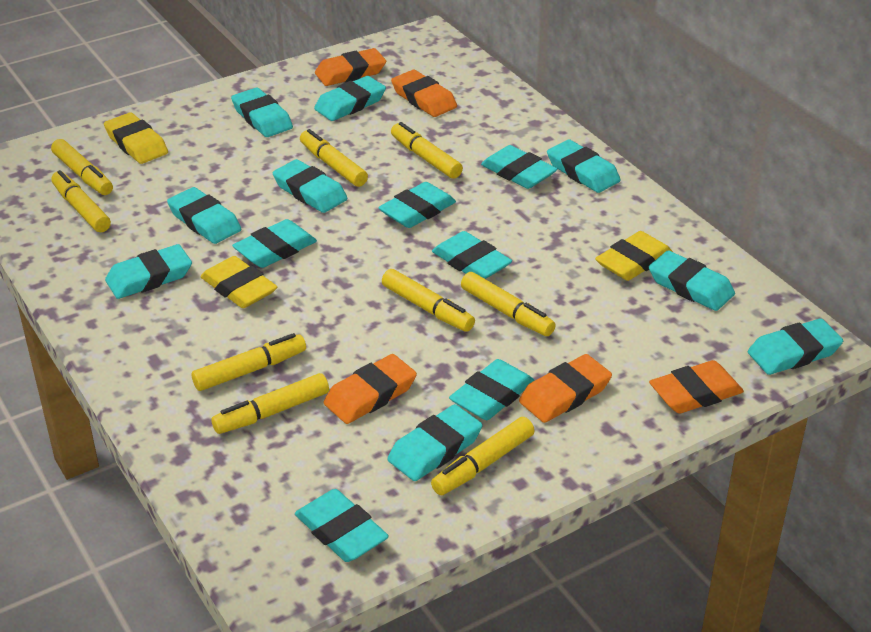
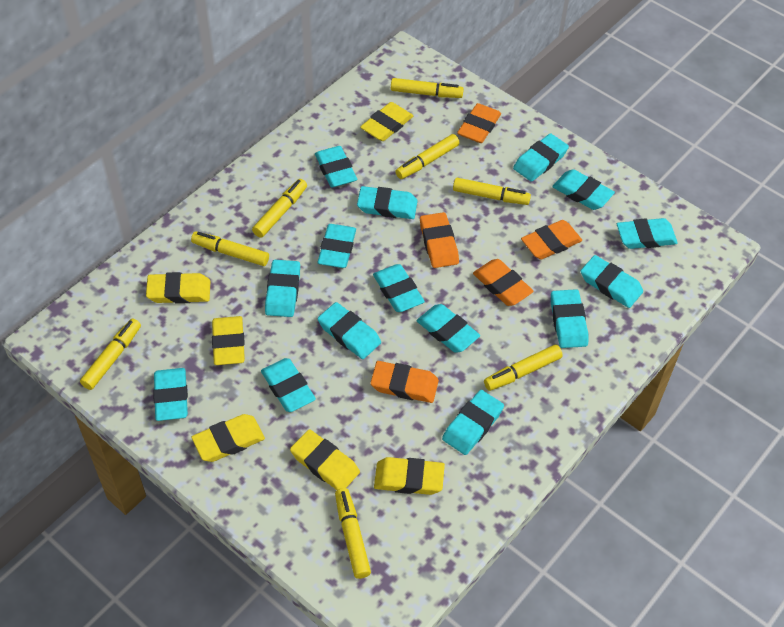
yellow eraser: 3 -> 6
yellow marker: 9 -> 8

